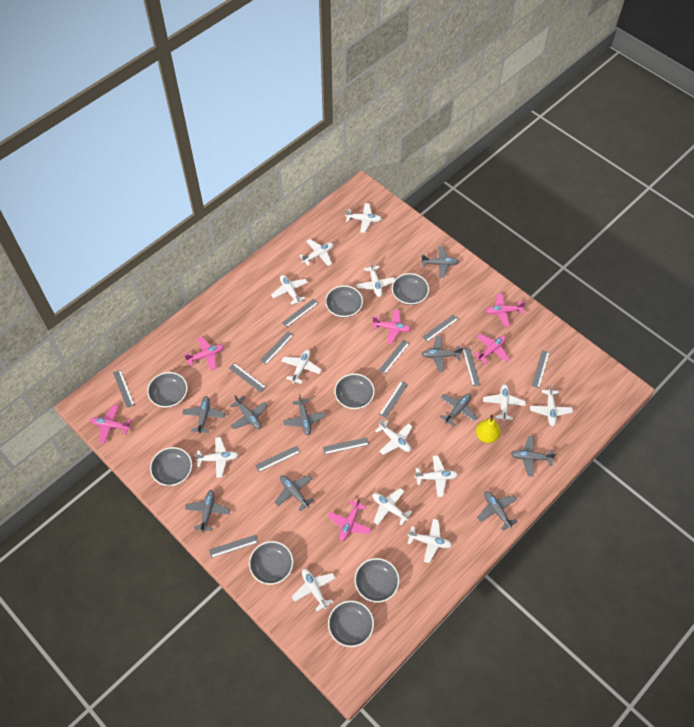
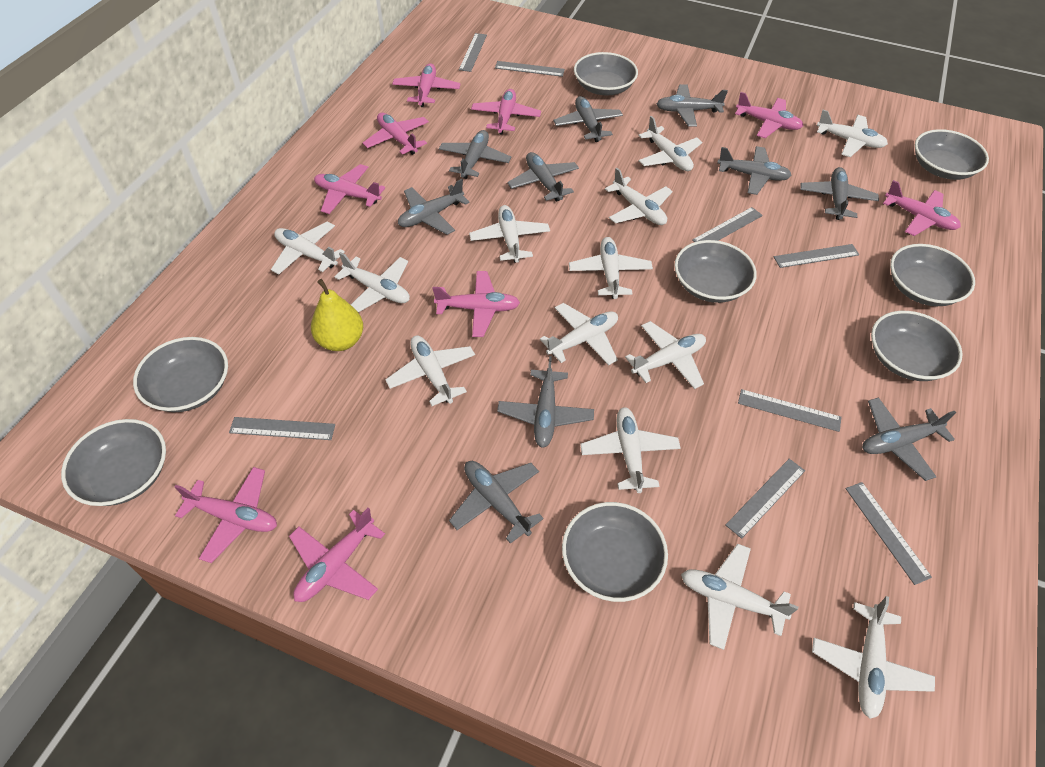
grey ruler: 12 -> 8
pink plane: 6 -> 9

